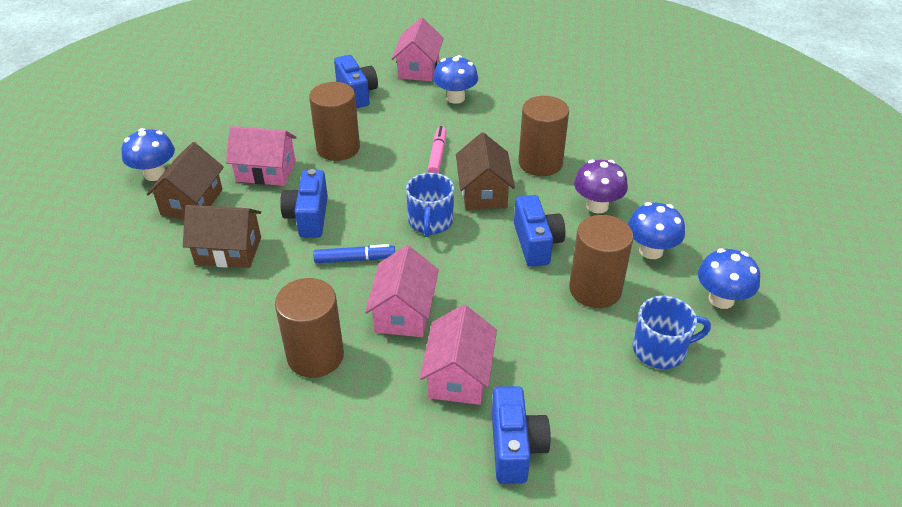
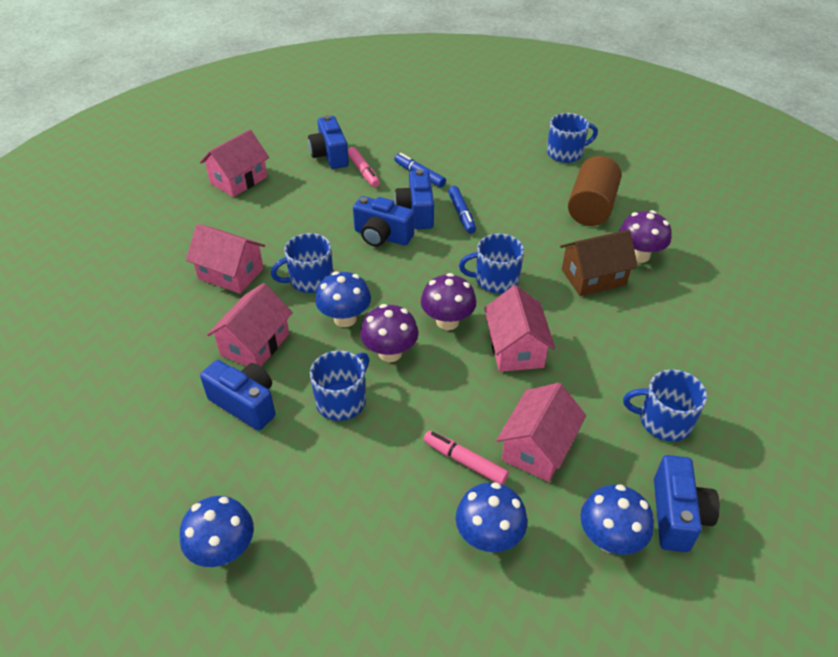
blue camera: 4 -> 5
blue marker: 1 -> 2
blue mug: 2 -> 5
brown cylinder: 4 -> 1
brown house: 3 -> 1
pink house: 4 -> 5
pink marker: 1 -> 2
purple mushroom: 1 -> 3

